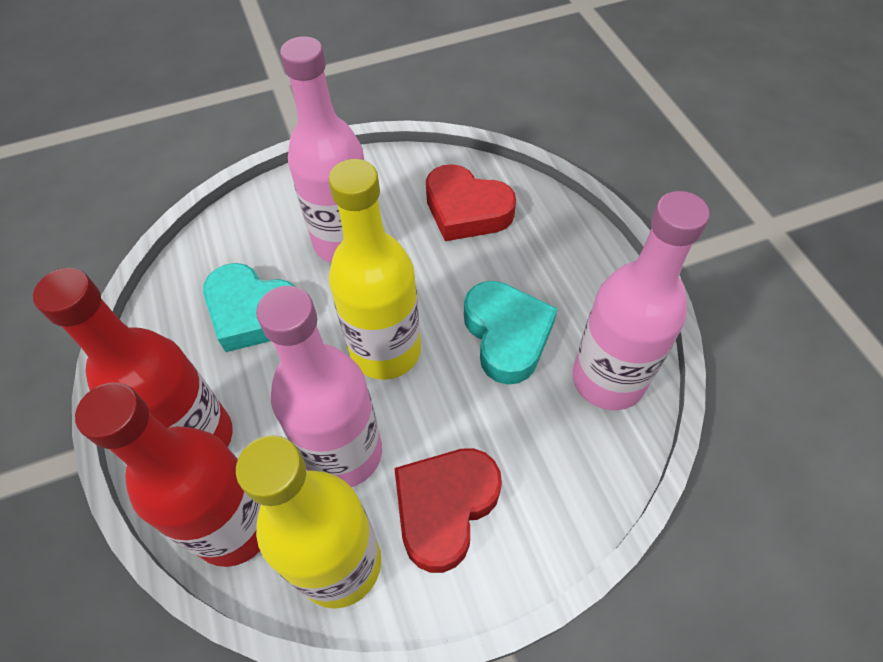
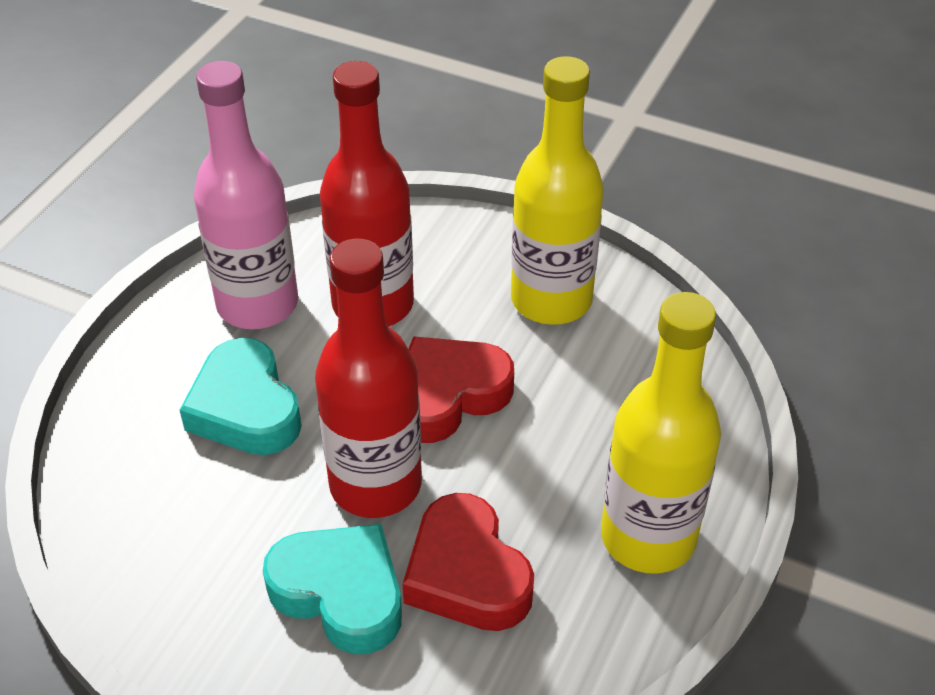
pink bottle: 3 -> 1

